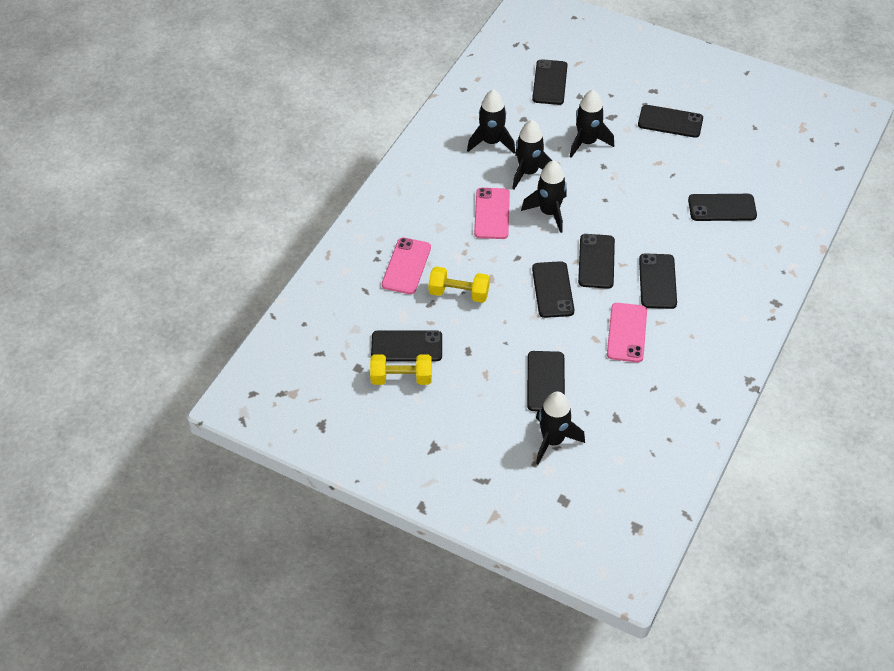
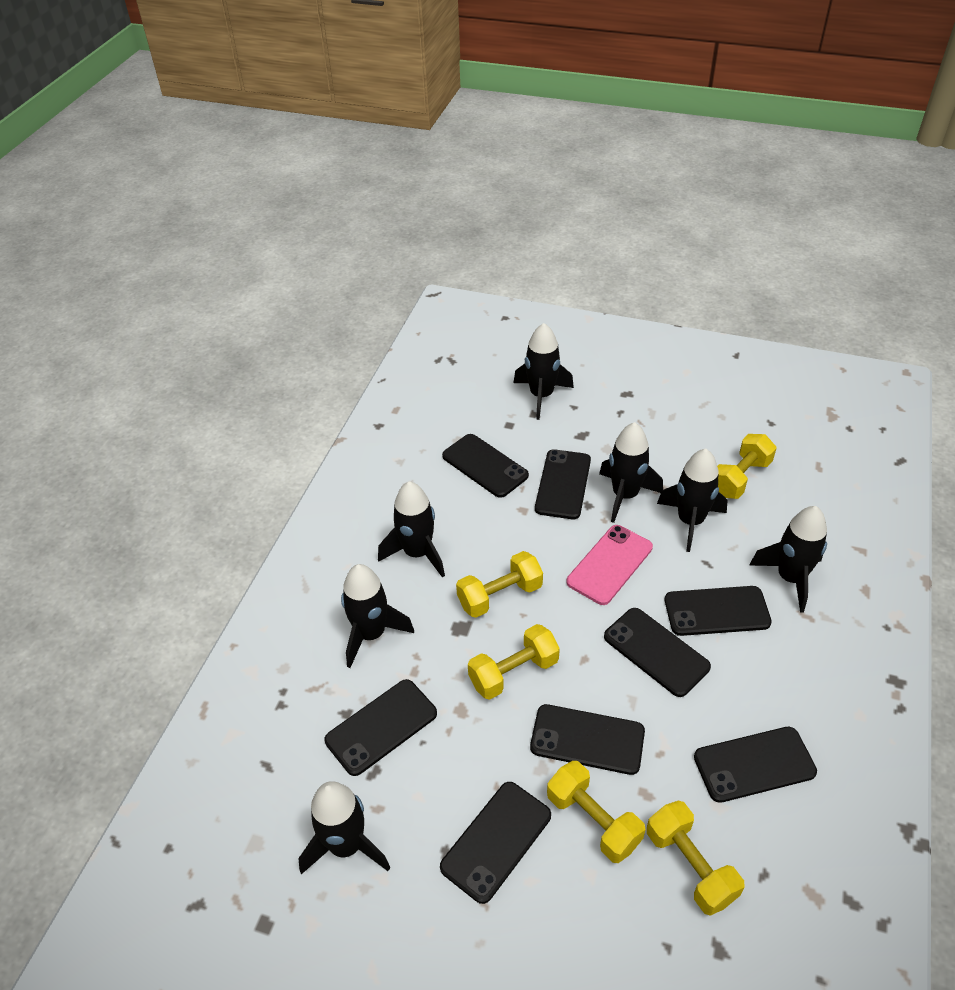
black rocket: 5 -> 7
pink phone: 3 -> 1
yellow dumbbell: 2 -> 5

